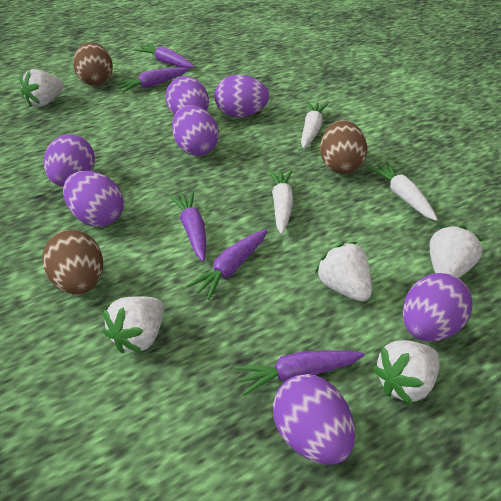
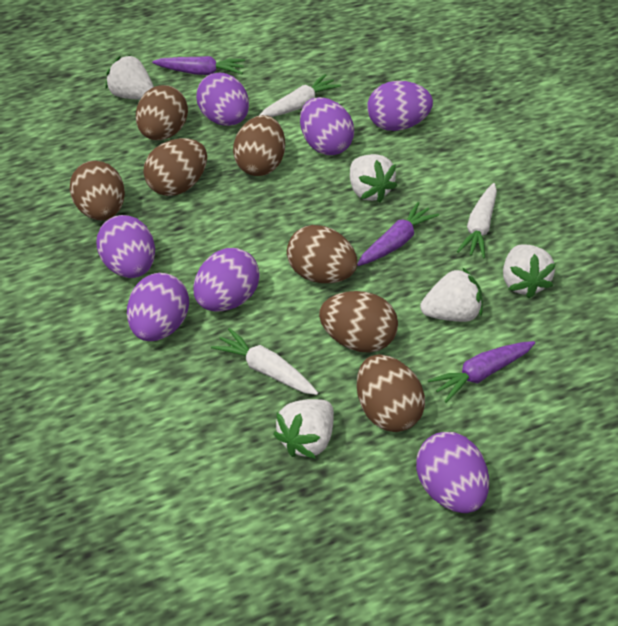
brown egg: 3 -> 7
purple carrot: 5 -> 3

